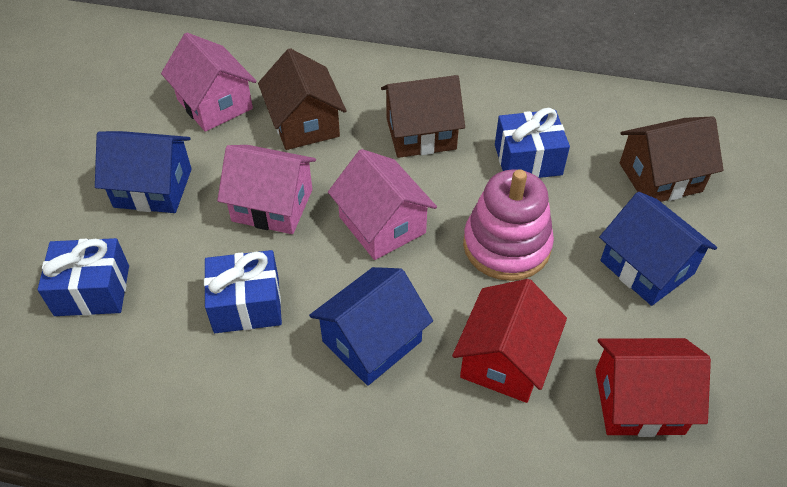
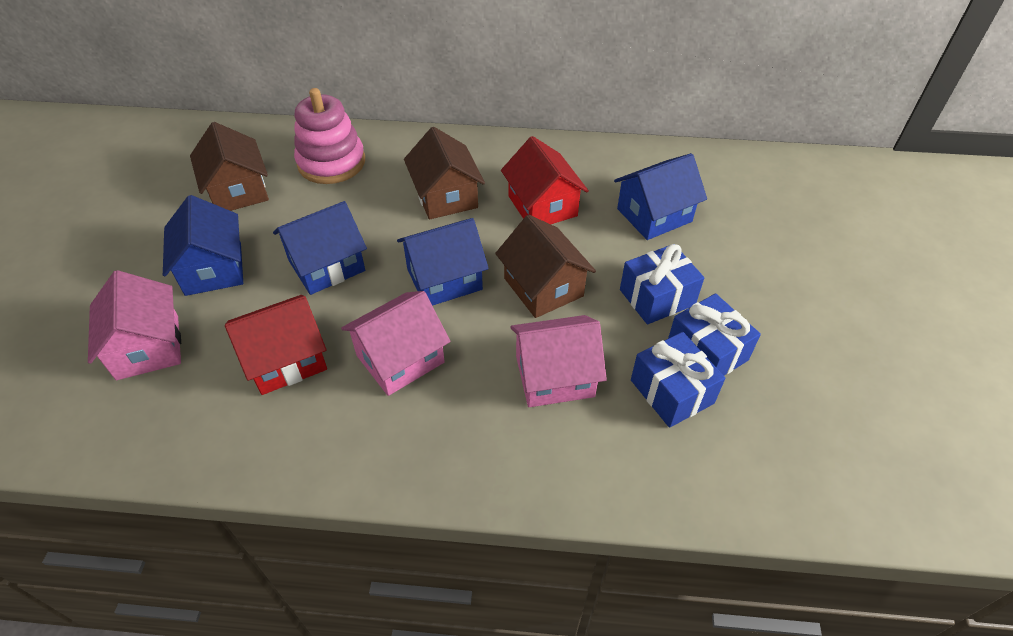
blue house: 3 -> 4

